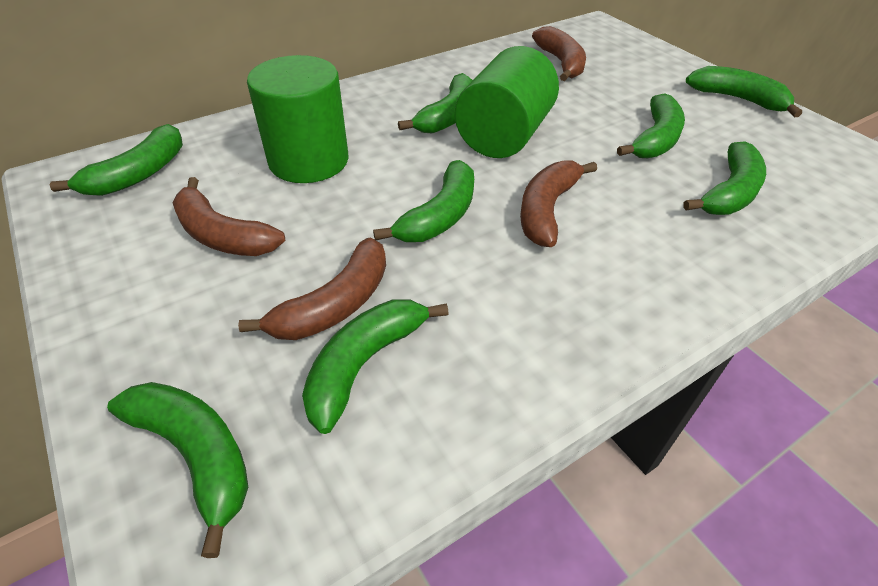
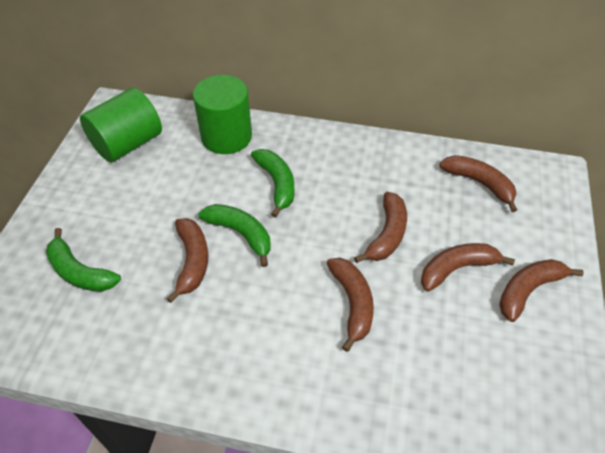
brown banana: 4 -> 6
green banana: 8 -> 3

